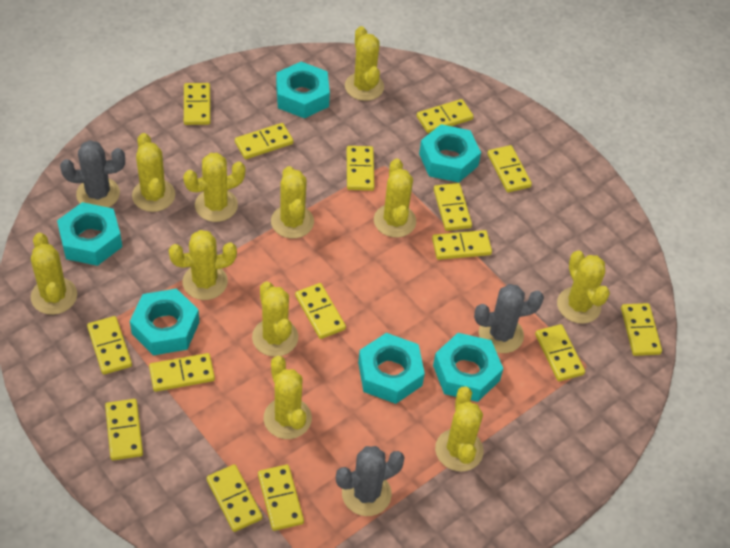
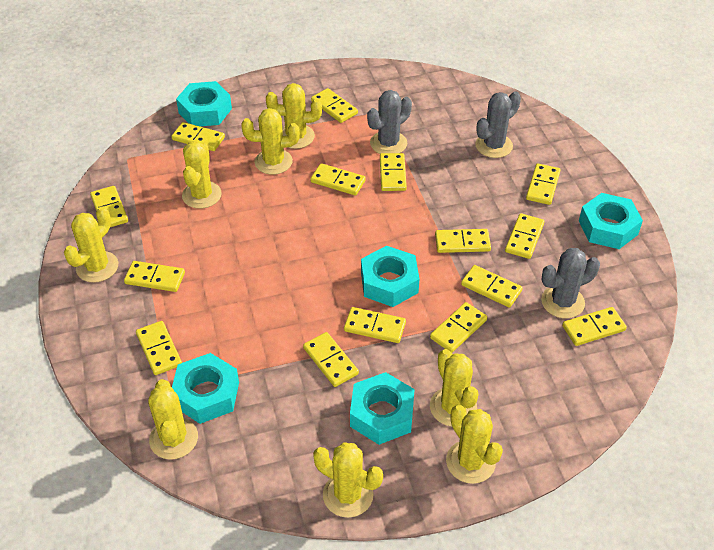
turquoise nut: 6 -> 5
yellow cactus: 11 -> 8

